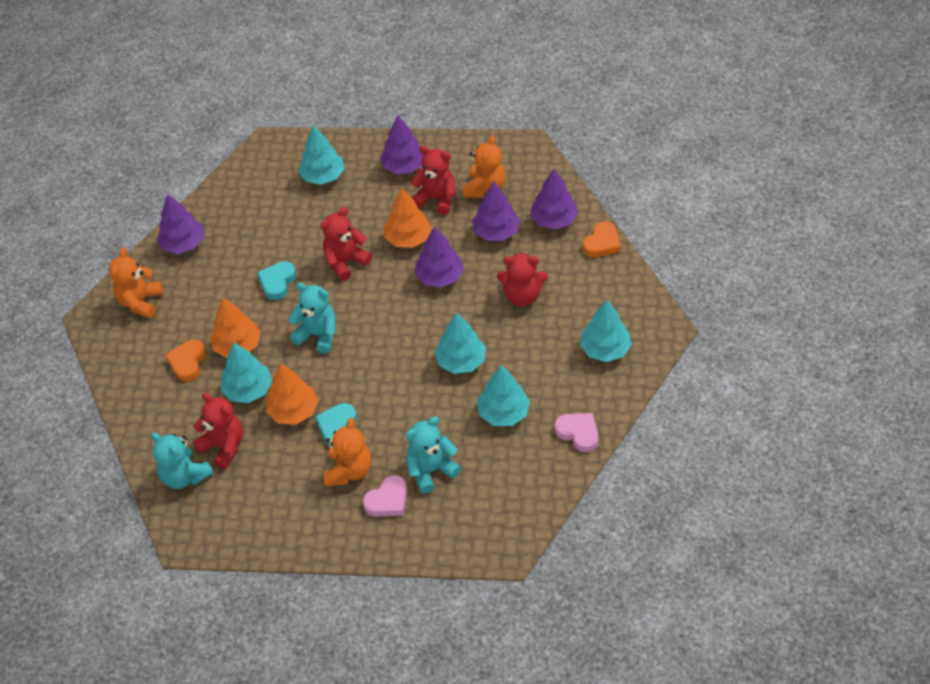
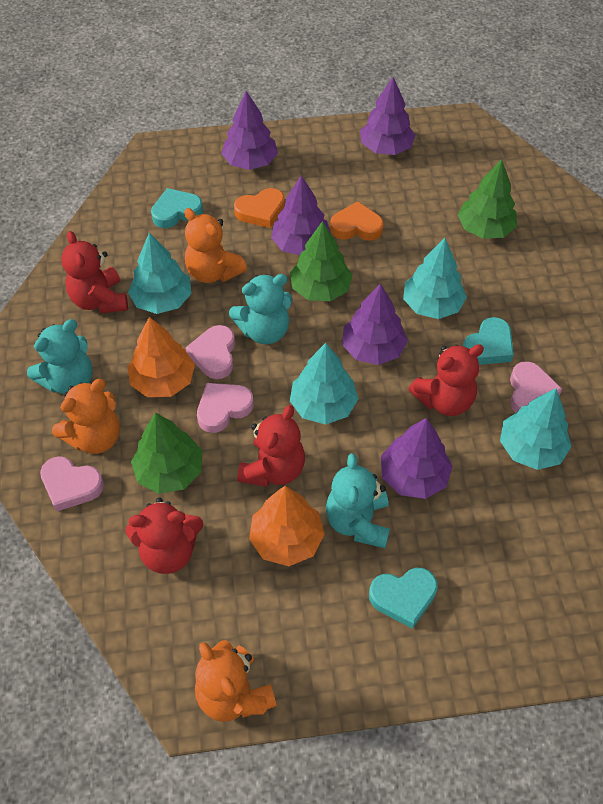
green tree: 0 -> 3
orange tree: 3 -> 2
pink heart: 2 -> 4
turquoise heart: 2 -> 3
turquoise tree: 5 -> 4

